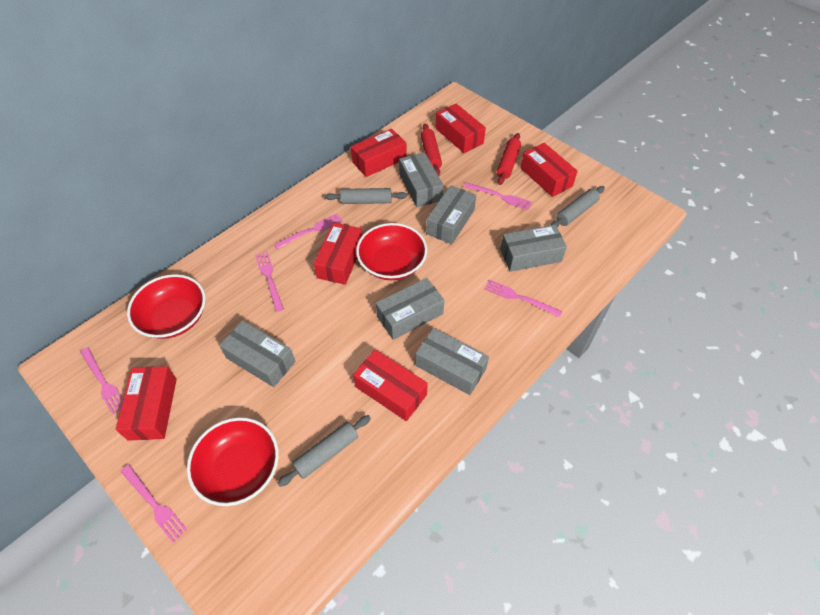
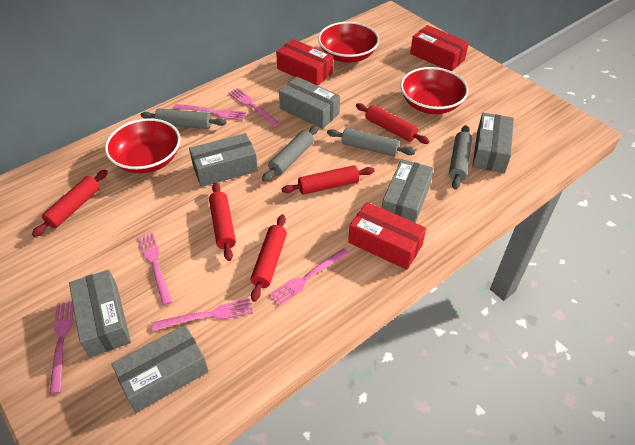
grey rolling pin: 3 -> 4
red box: 6 -> 3
red rolling pin: 2 -> 5

